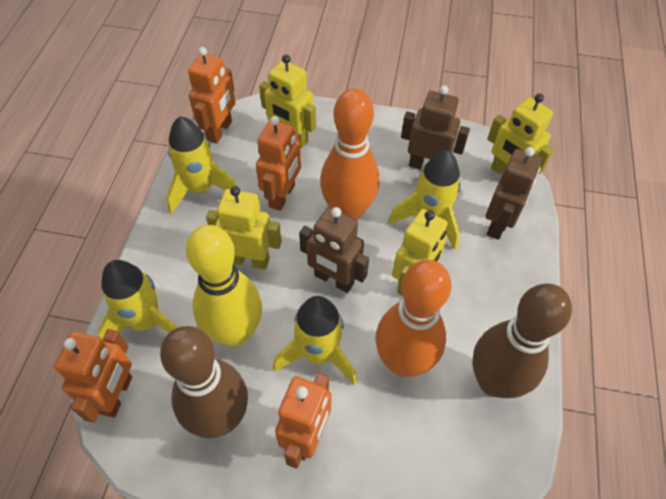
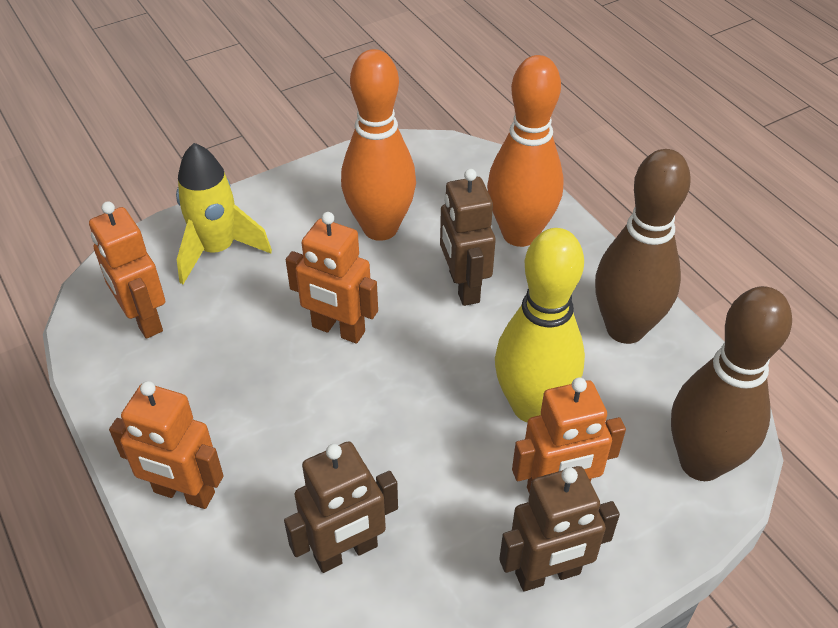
yellow robot: 4 -> 0
yellow rocket: 4 -> 1

